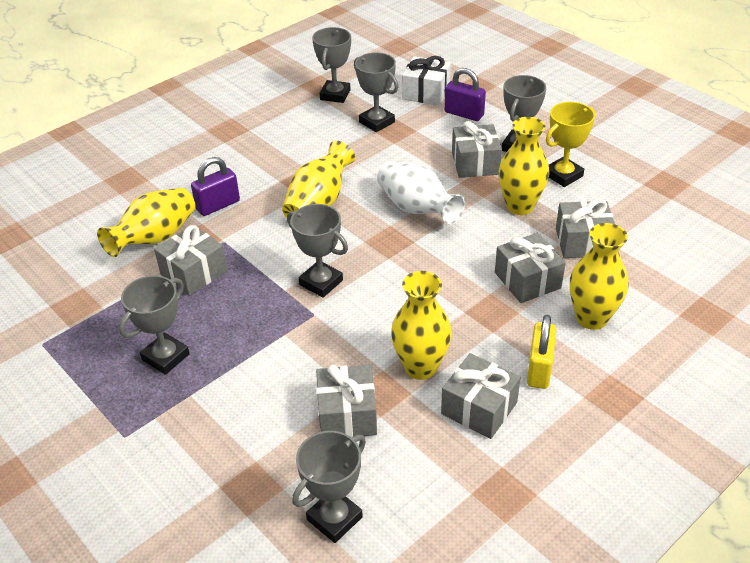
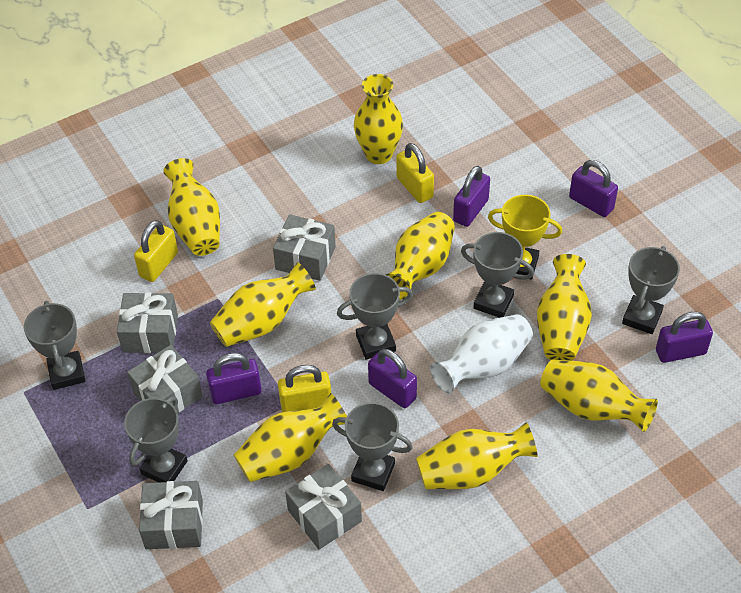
grey gift: 6 -> 5
purple padlock: 2 -> 5
white gift: 1 -> 0
yellow padlock: 1 -> 3
yellow vase: 5 -> 8

